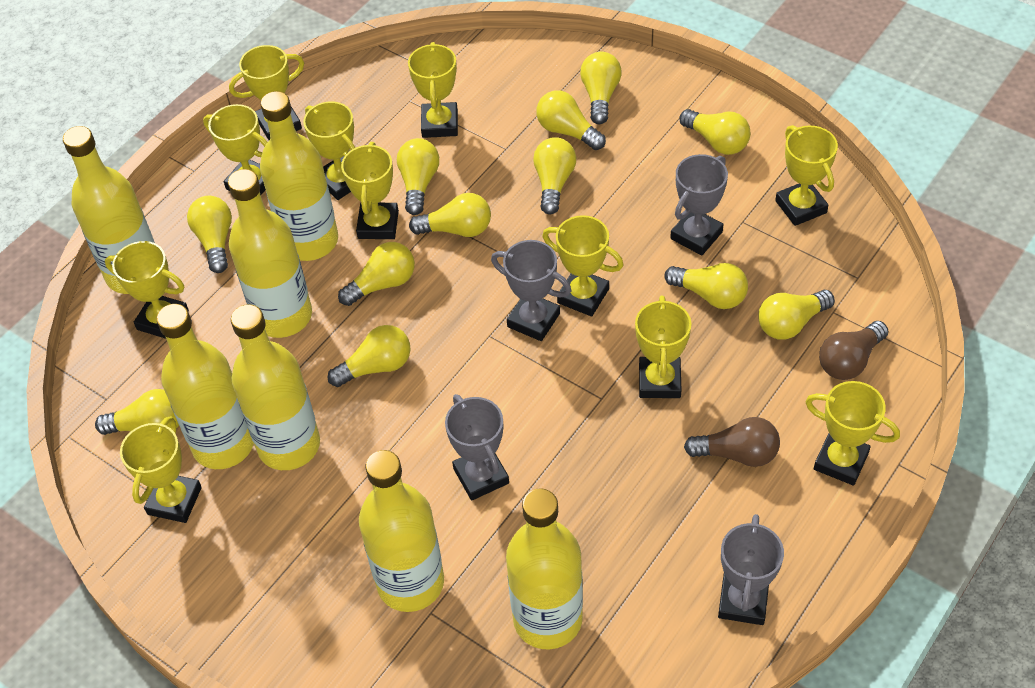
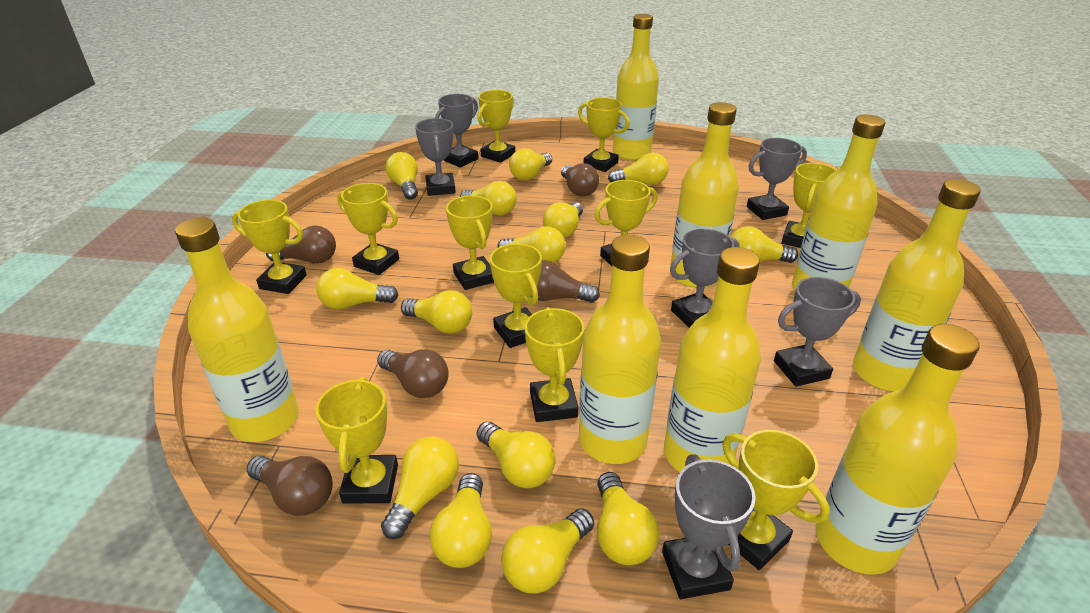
brown light bulb: 2 -> 5
grey trophy: 4 -> 6
yellow bottle: 7 -> 8
yellow light bulb: 12 -> 14

